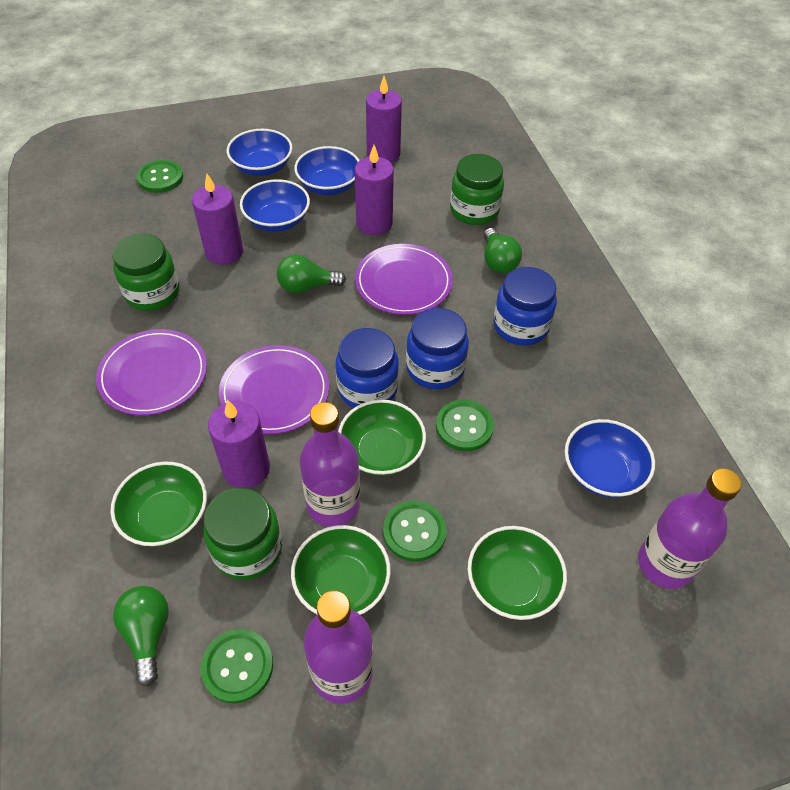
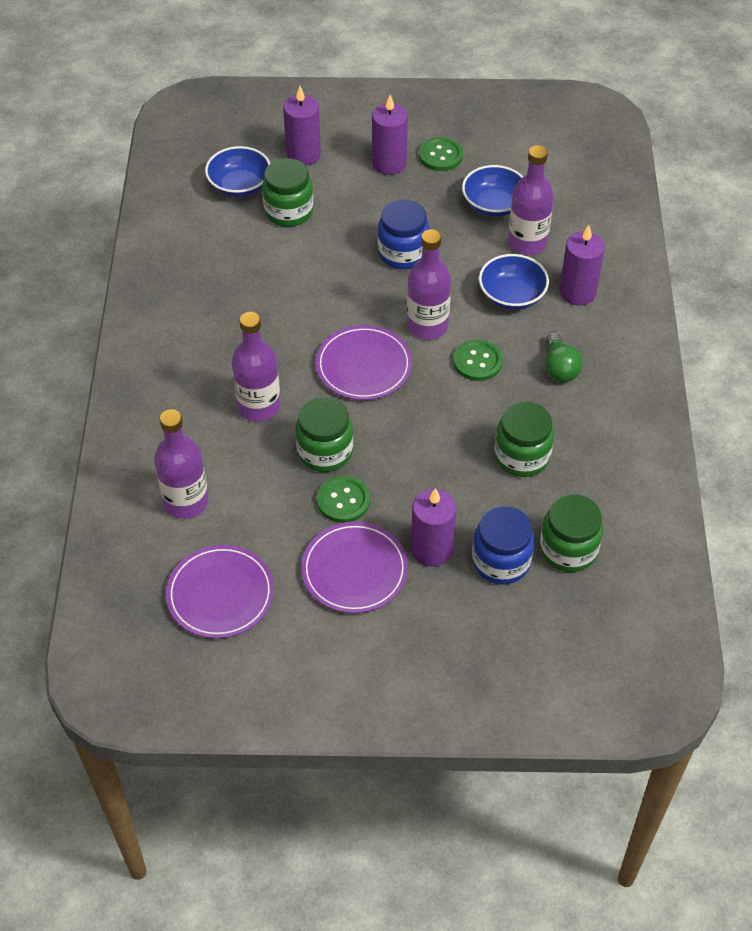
blue bowl: 4 -> 3
blue jar: 3 -> 2
green bowl: 4 -> 0
green button: 4 -> 3
green jar: 3 -> 4
green light bulb: 3 -> 1
purple bottle: 3 -> 4

